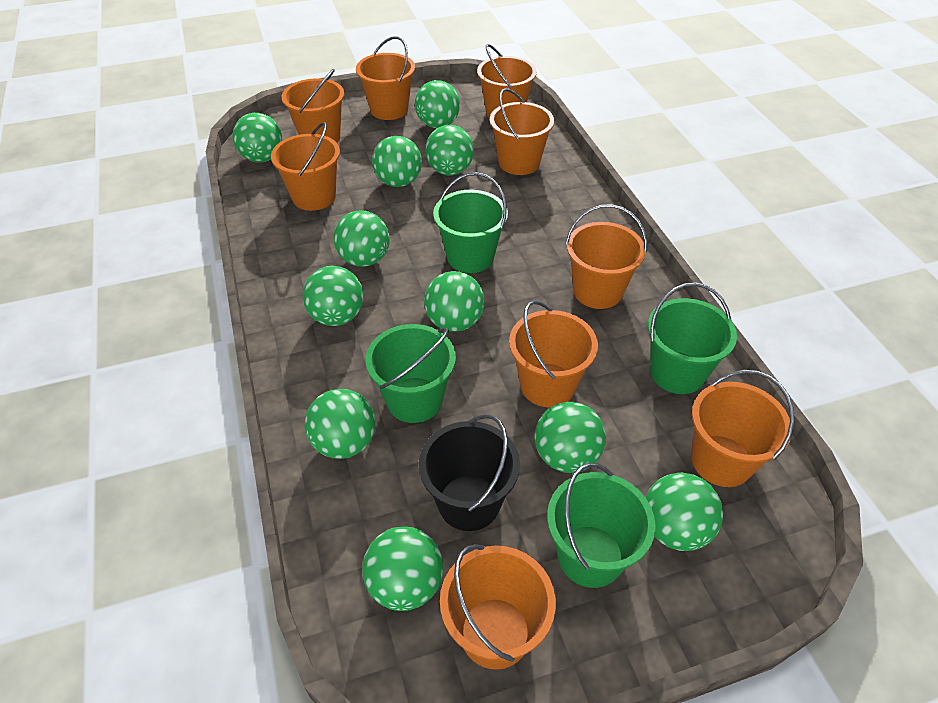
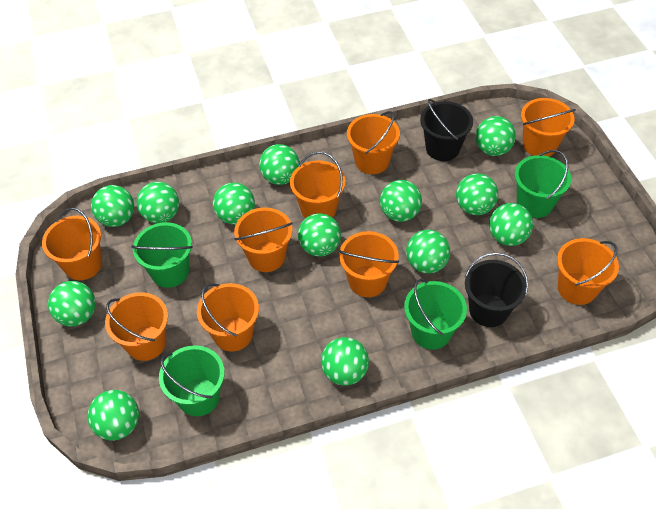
black bucket: 1 -> 2
green ball: 11 -> 13

